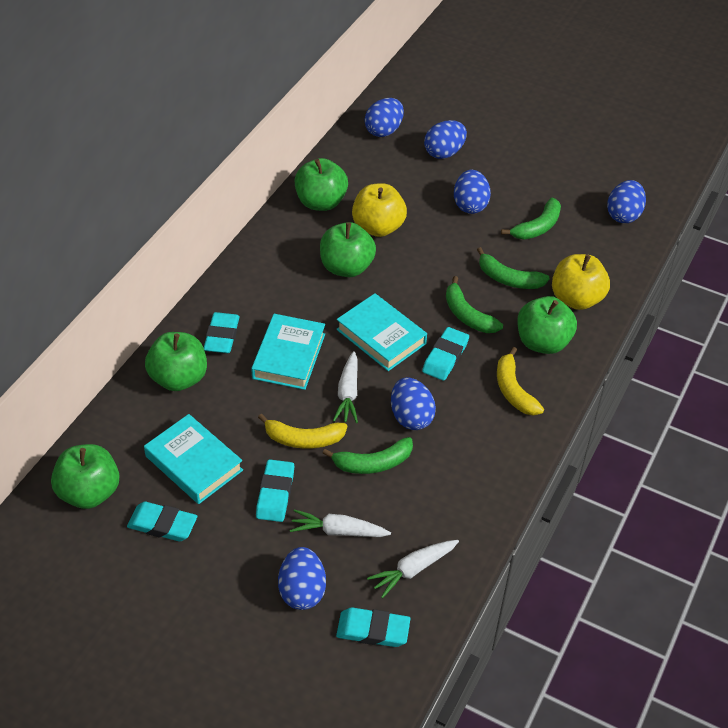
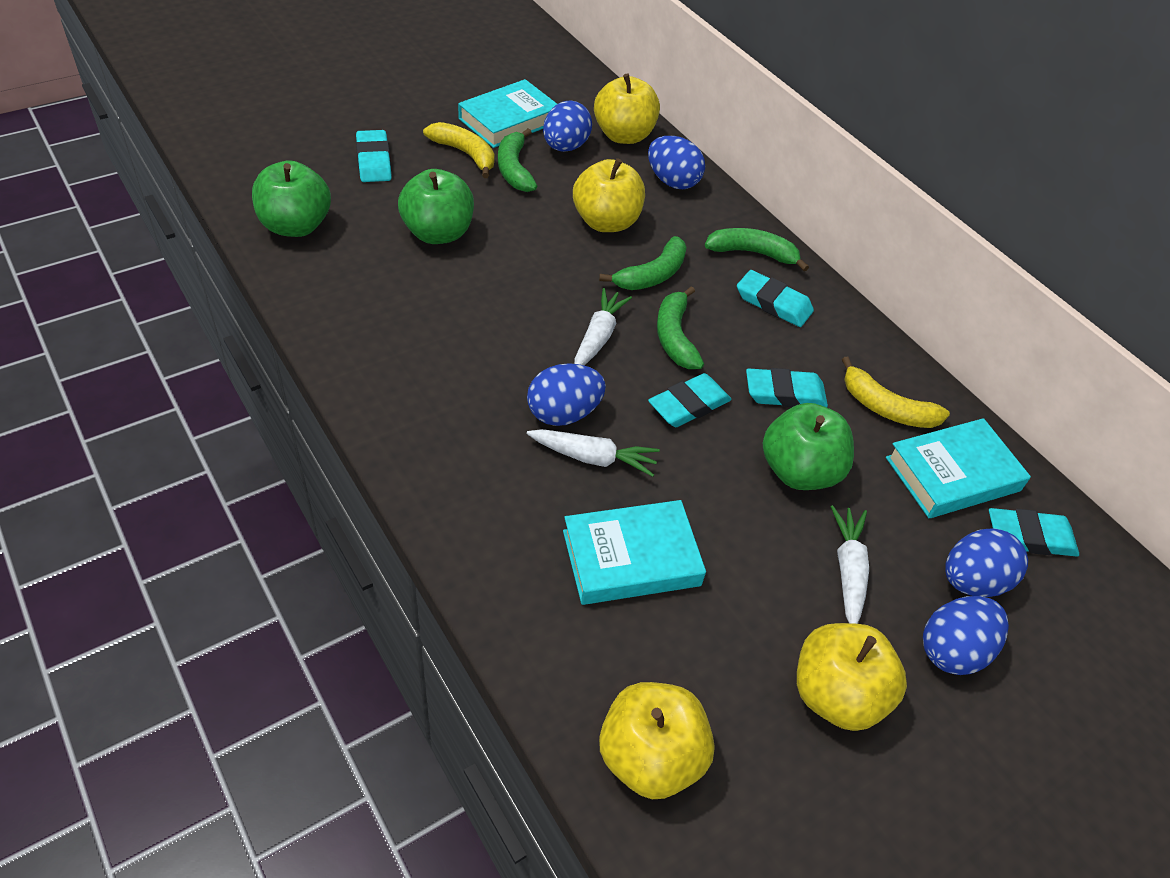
blue egg: 6 -> 5
green apple: 5 -> 3
yellow apple: 2 -> 4

